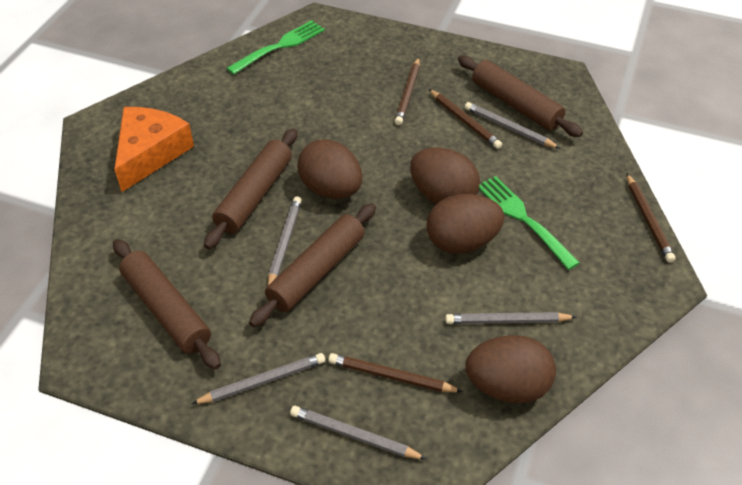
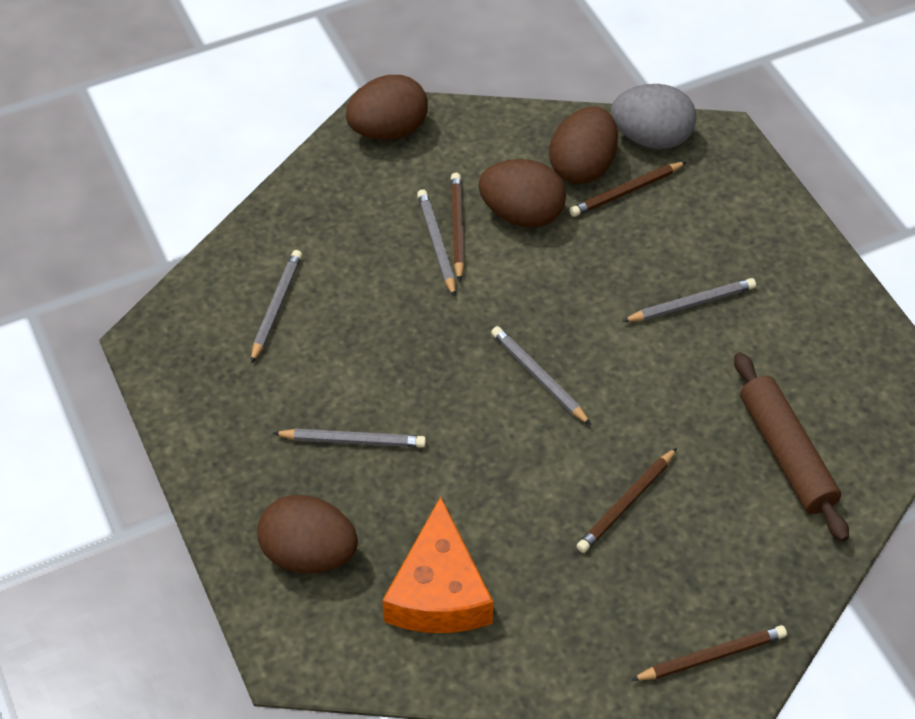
brown rolling pin: 4 -> 1
green fork: 2 -> 0
grey egg: 0 -> 1

